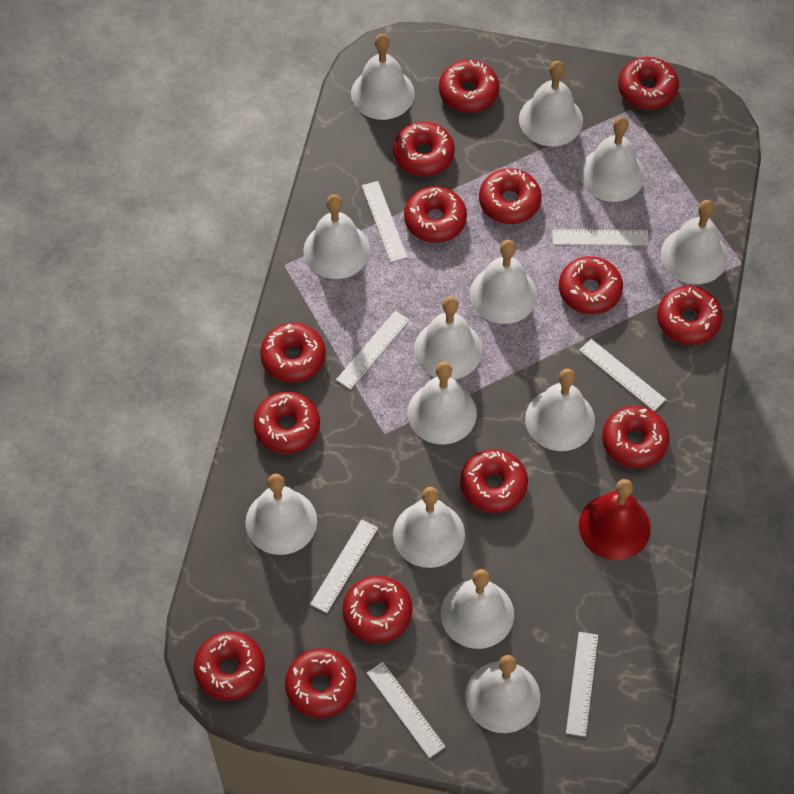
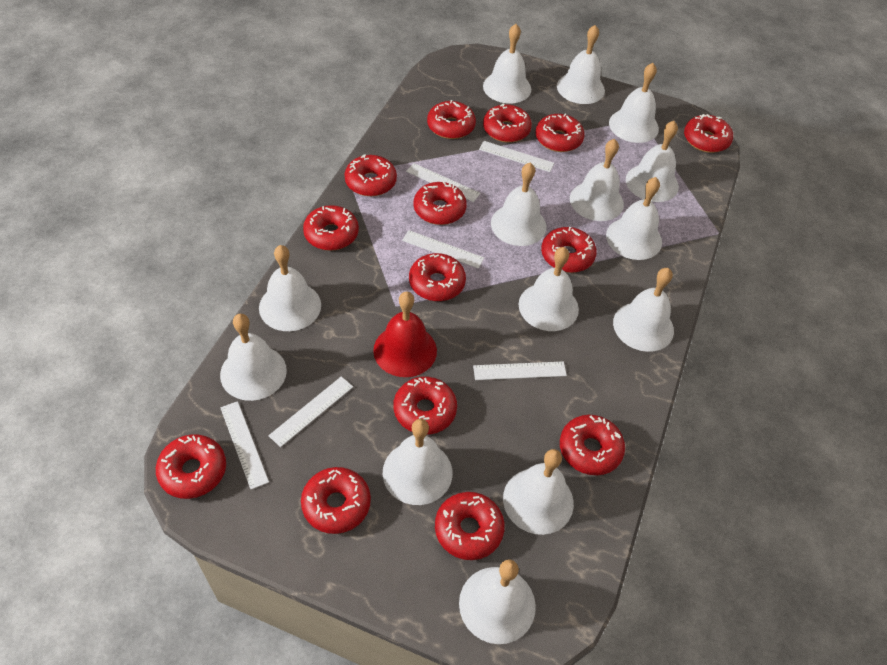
white bell: 13 -> 14
white ruler: 7 -> 6

